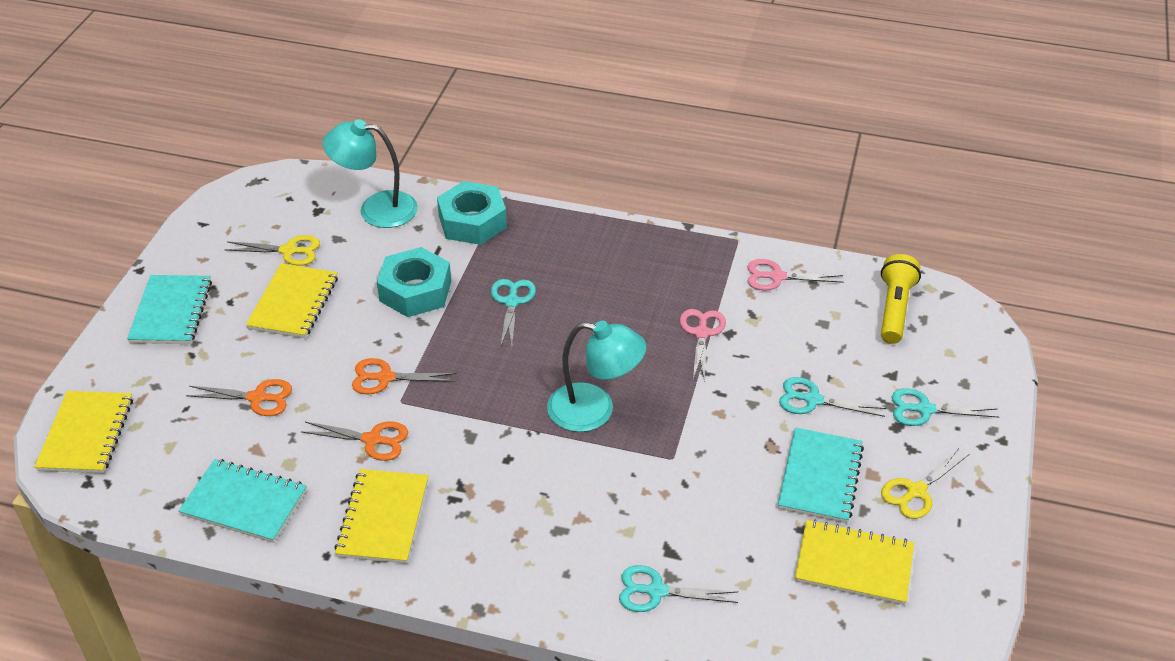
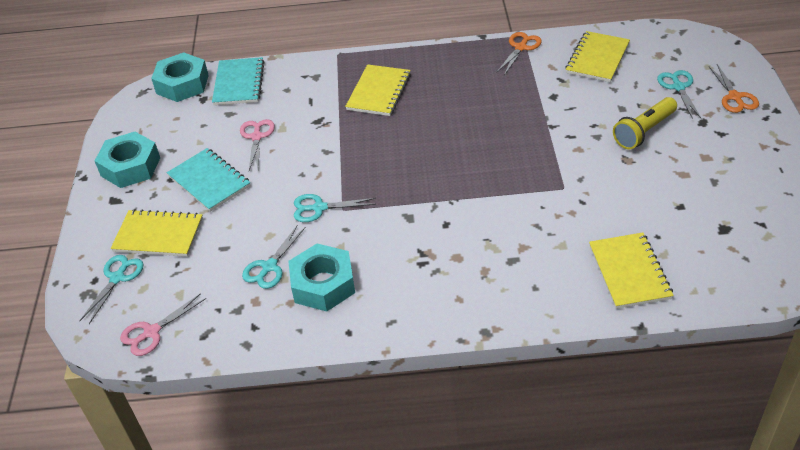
orange scissors: 3 -> 2
turquoise lamp: 2 -> 0
turquoise notebook: 3 -> 2
turquoise nut: 2 -> 3
yellow scissors: 2 -> 0

